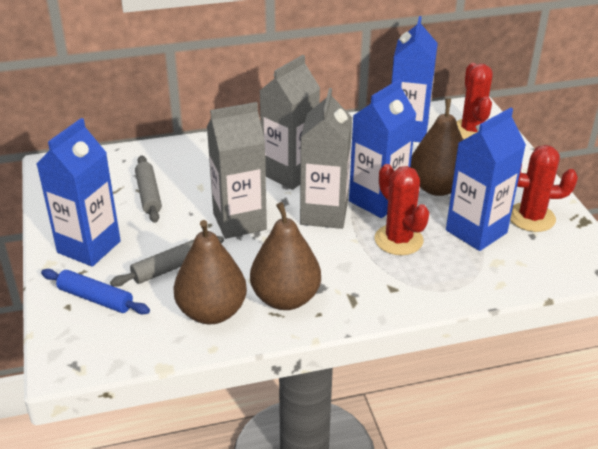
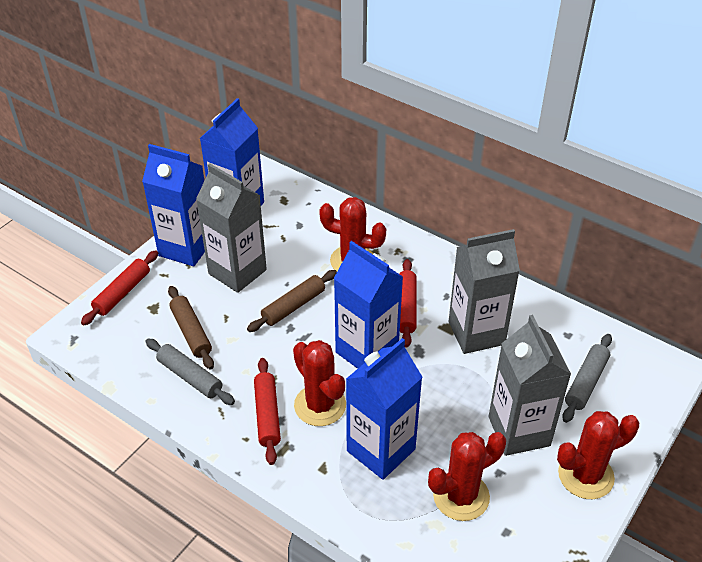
blue rolling pin: 1 -> 0
brown pear: 3 -> 0
brown rolling pin: 0 -> 2
red cactus: 3 -> 4
red rolling pin: 0 -> 3

